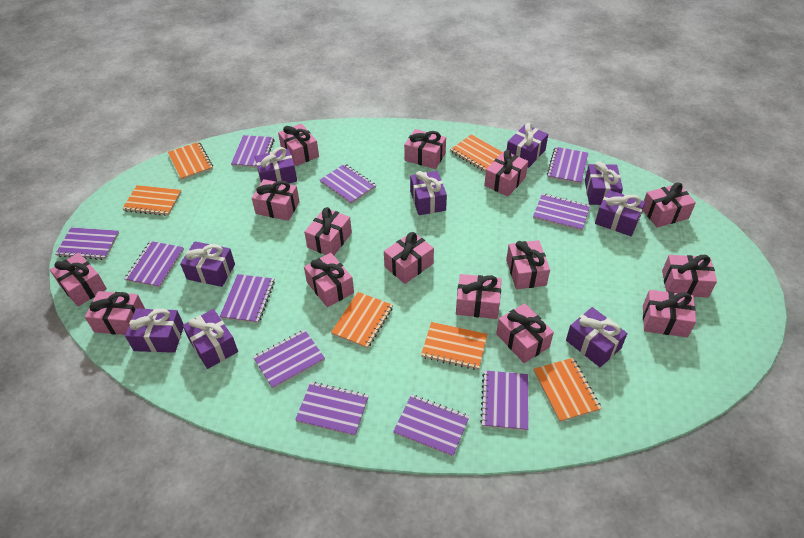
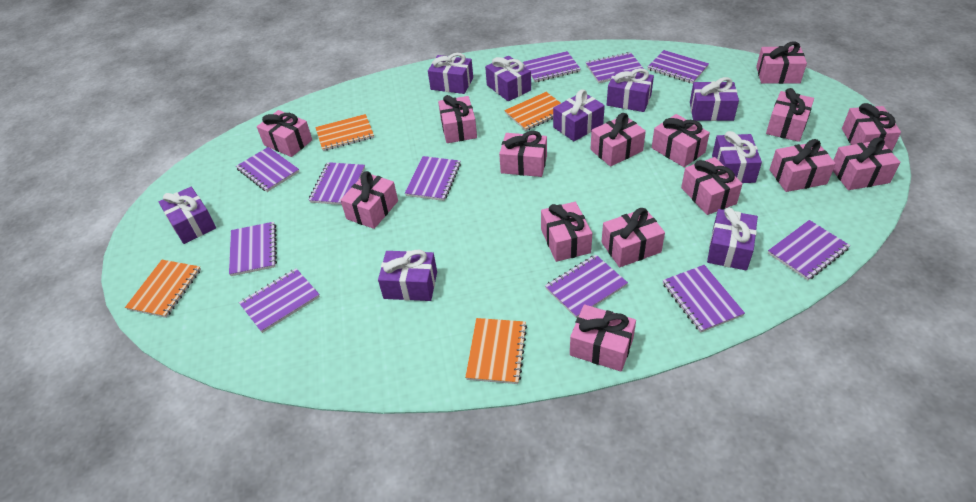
orange notebook: 6 -> 4

